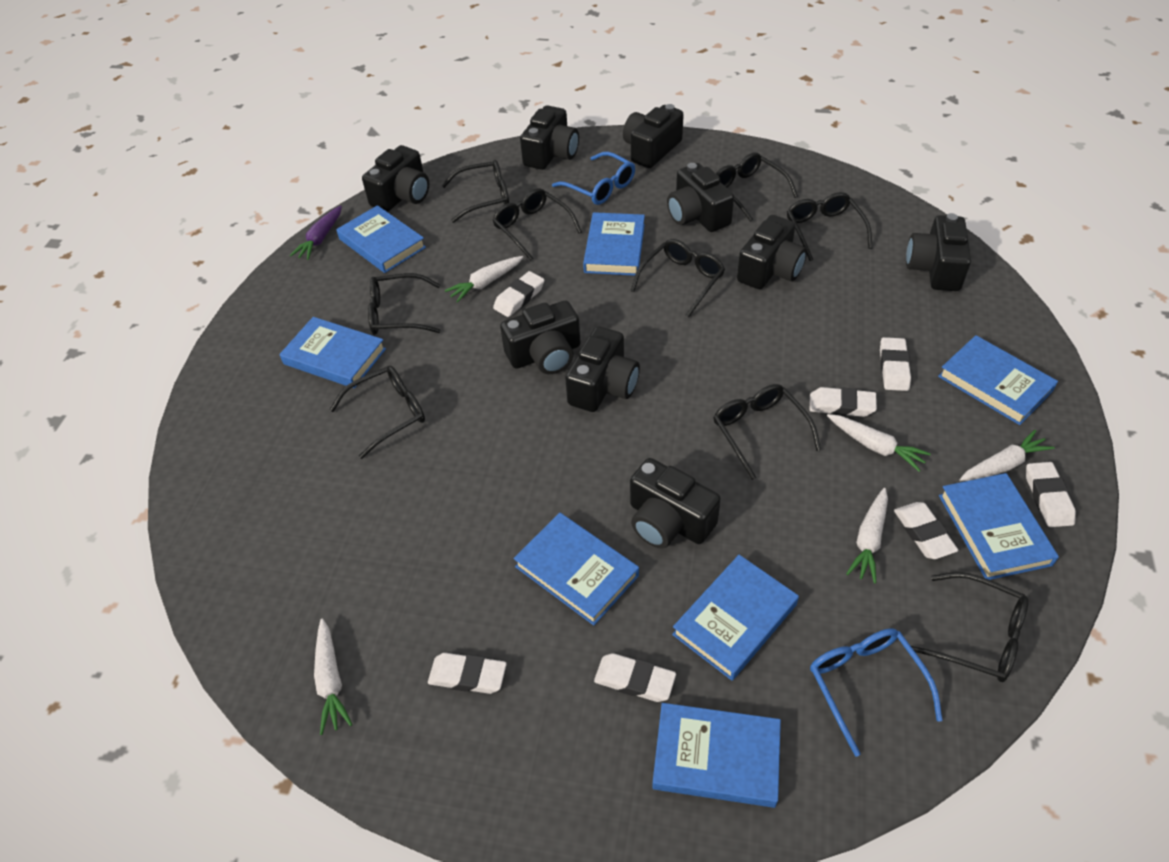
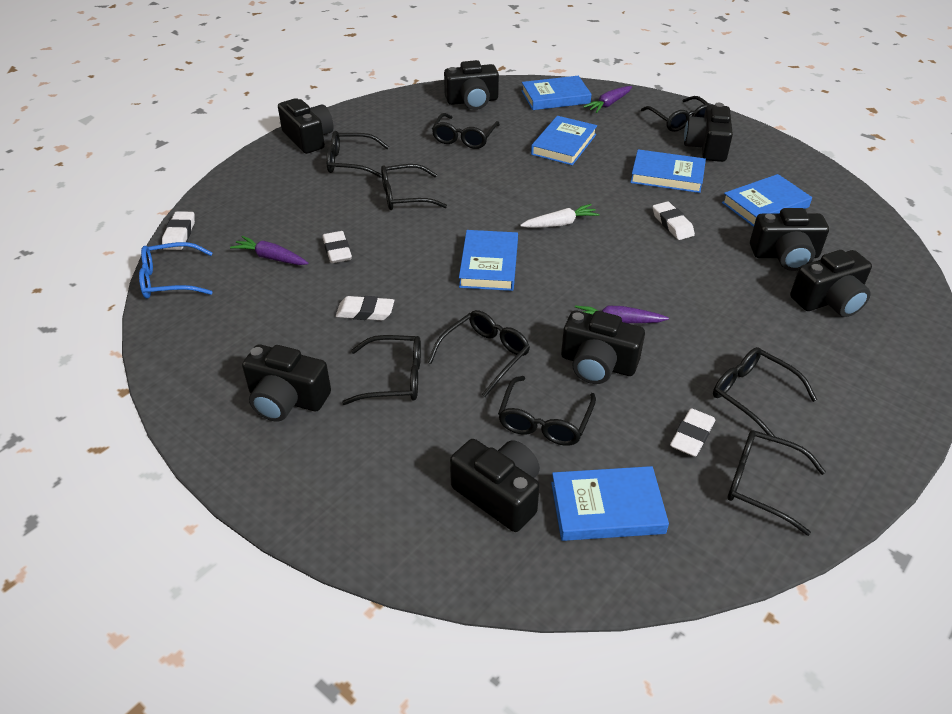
black camera: 9 -> 8
blue book: 8 -> 6
blue glasses: 2 -> 1
purple carrot: 1 -> 3
white carrot: 5 -> 1
white eraser: 7 -> 5

